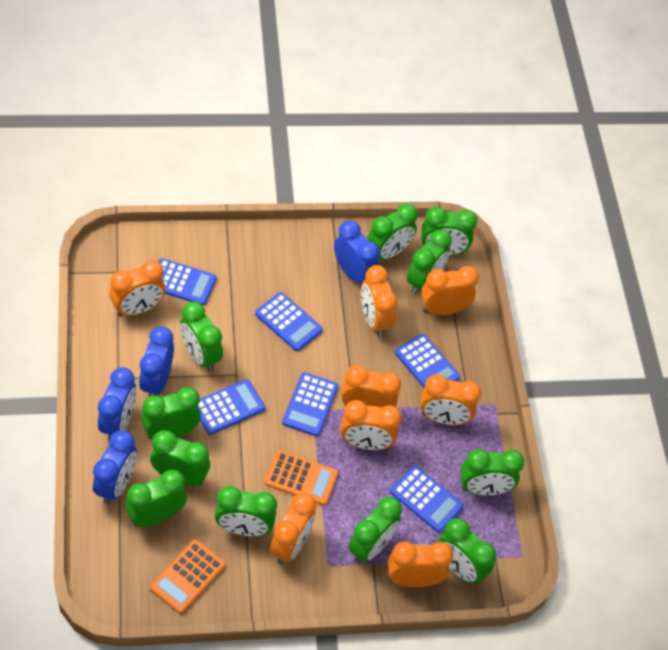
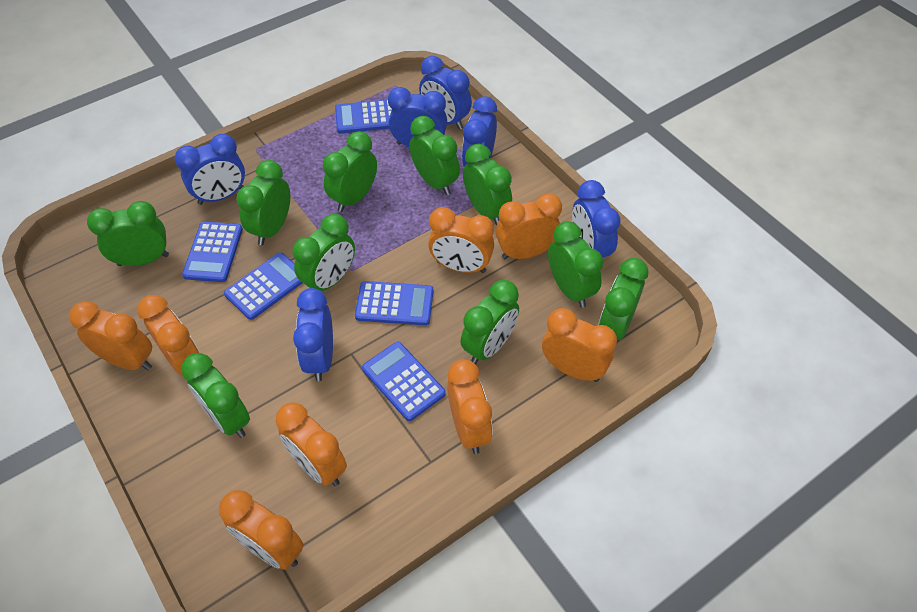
blue calculator: 6 -> 5
blue clock: 4 -> 6
green clock: 11 -> 10
orange calculator: 2 -> 0

